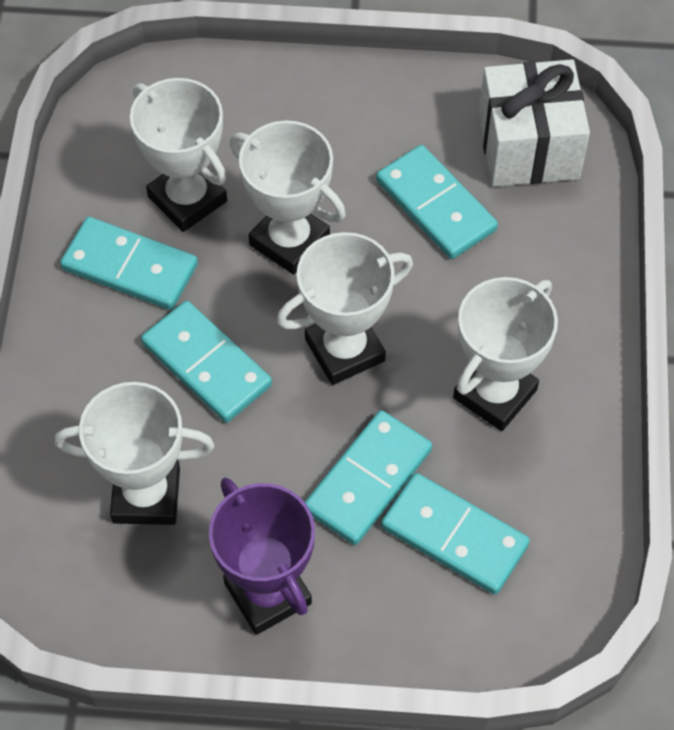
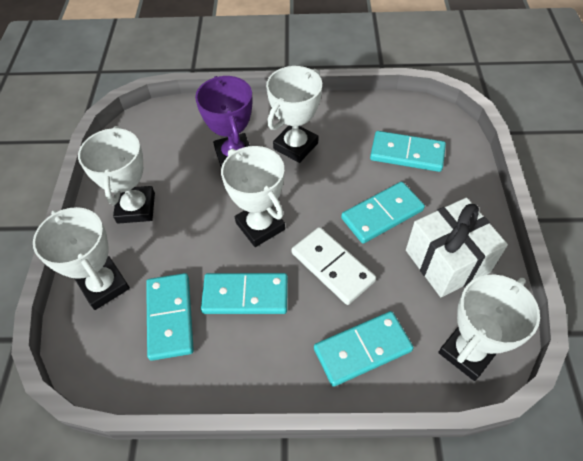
white domino: 0 -> 1

